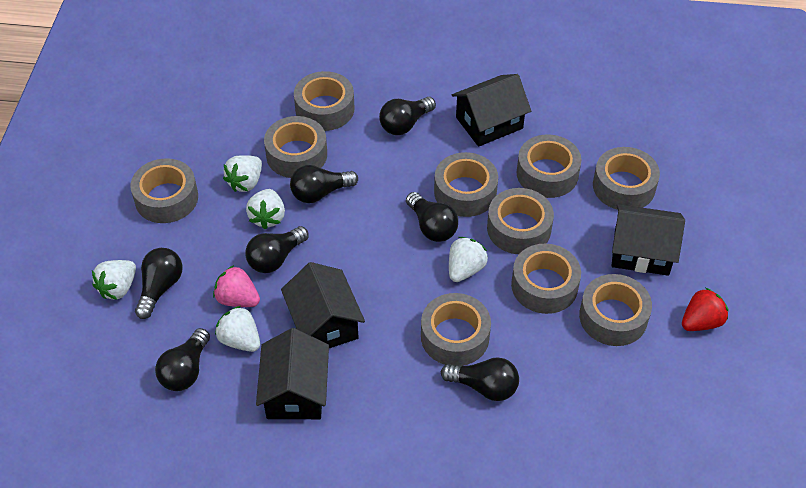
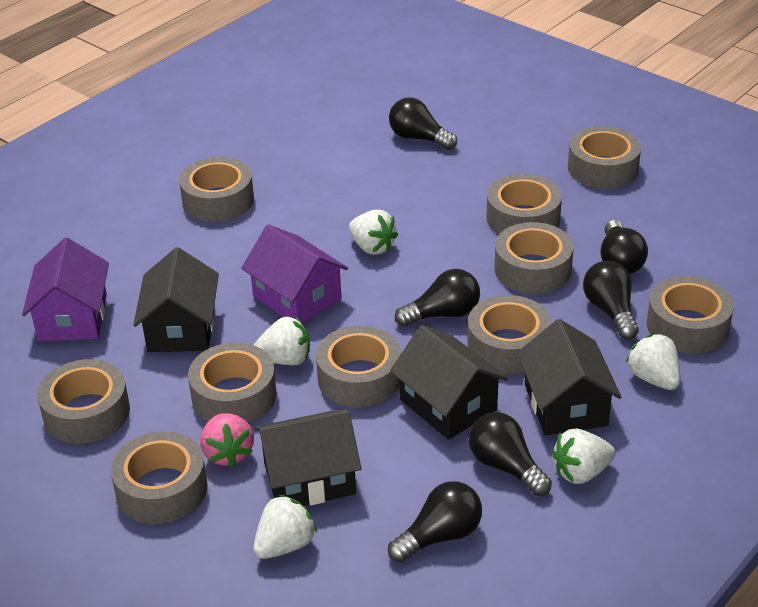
black light bulb: 7 -> 6
purple house: 0 -> 2
red strawberry: 1 -> 0

